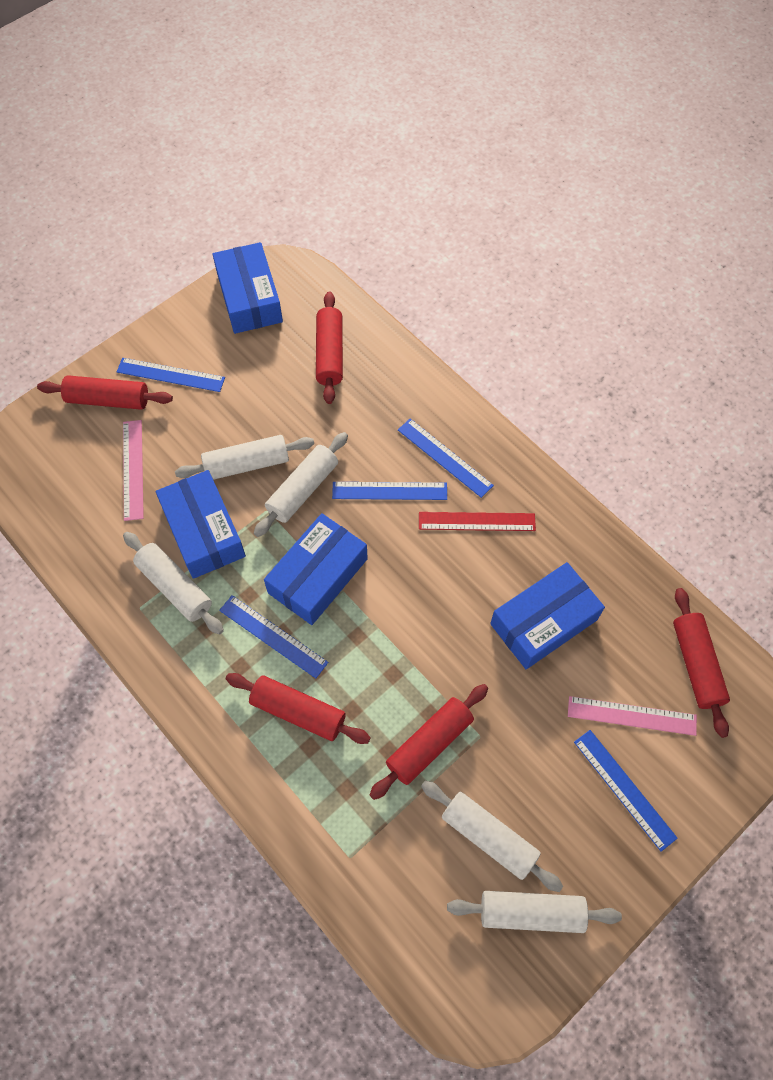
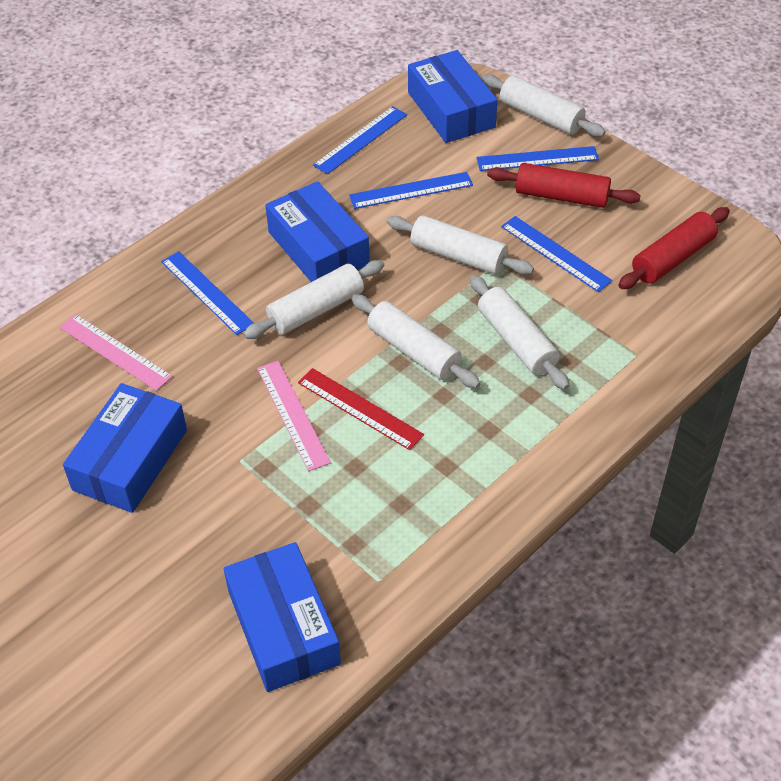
red rolling pin: 5 -> 2

